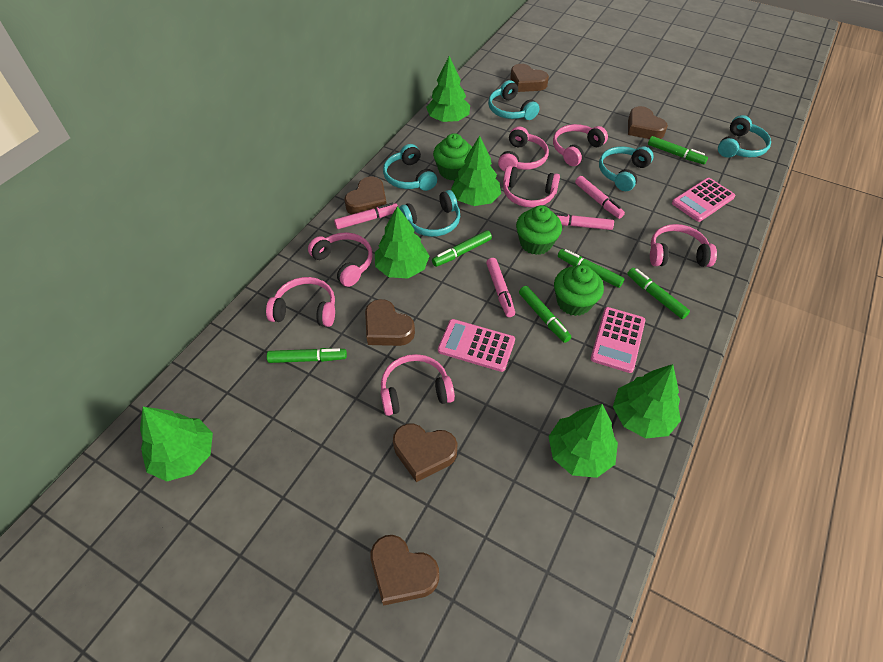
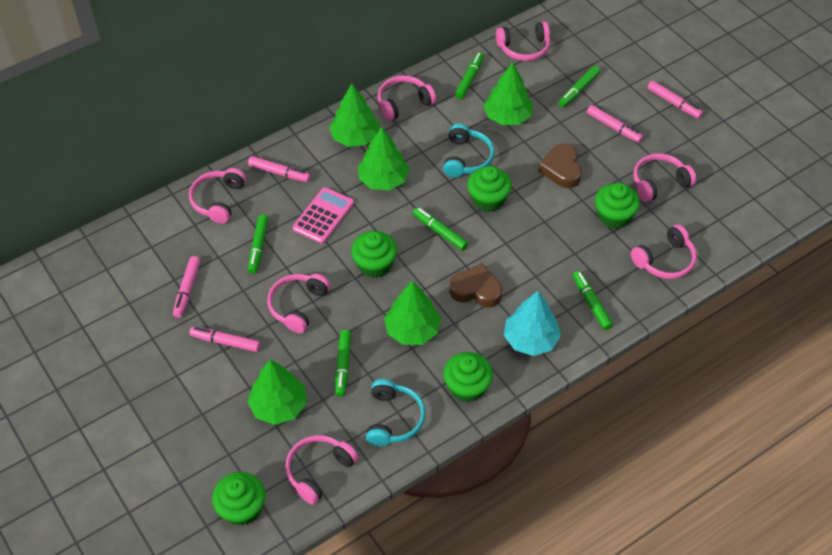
brown heart: 6 -> 2
green cupcake: 3 -> 5
green tree: 6 -> 5
pink calculator: 3 -> 1
pink marker: 4 -> 5
turquoise headphones: 5 -> 2
turquoise tree: 0 -> 1

